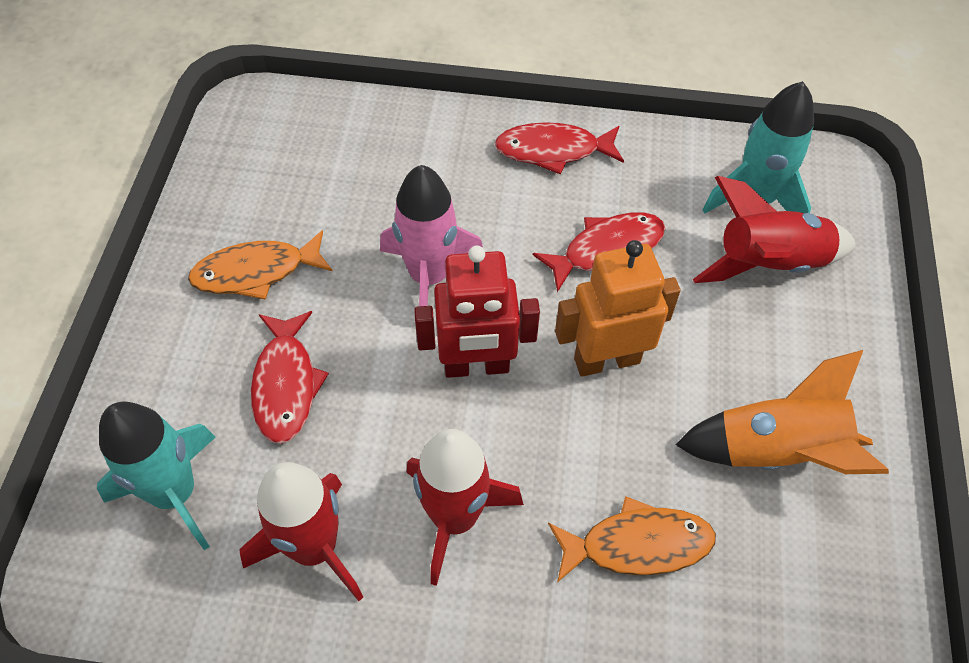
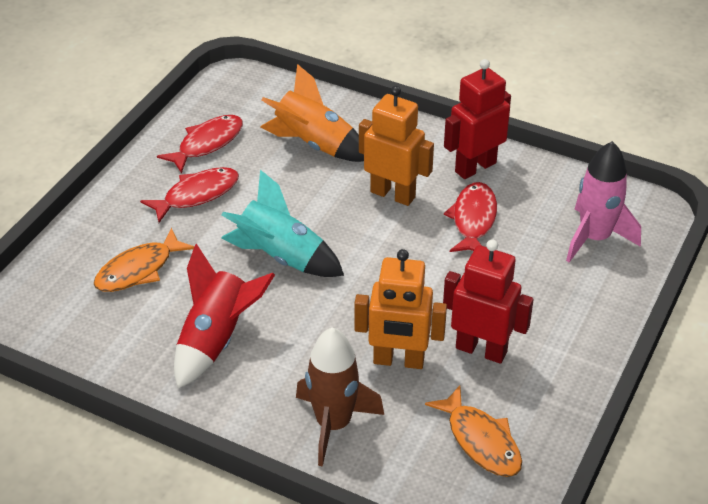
brown rocket: 0 -> 1
orange robot: 1 -> 2
red robot: 1 -> 2
red rocket: 3 -> 1
turquoise rocket: 2 -> 1

